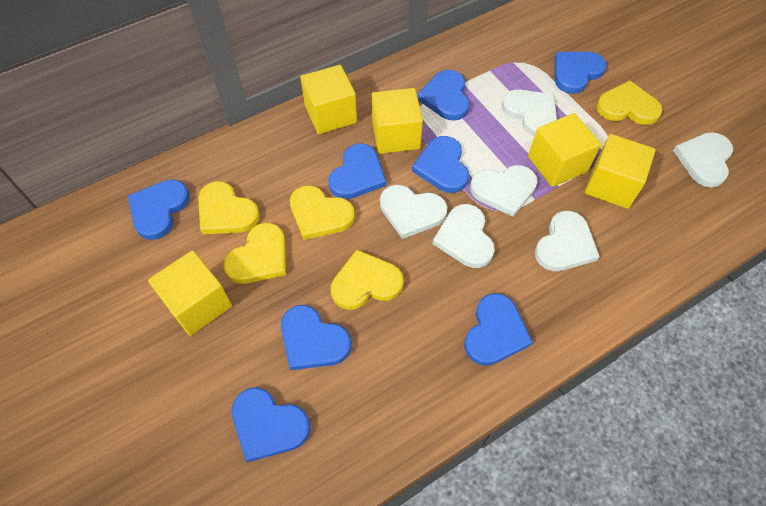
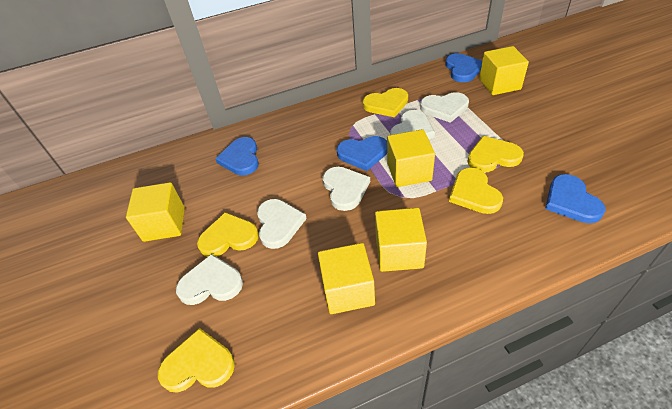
blue heart: 8 -> 4
white heart: 6 -> 5

